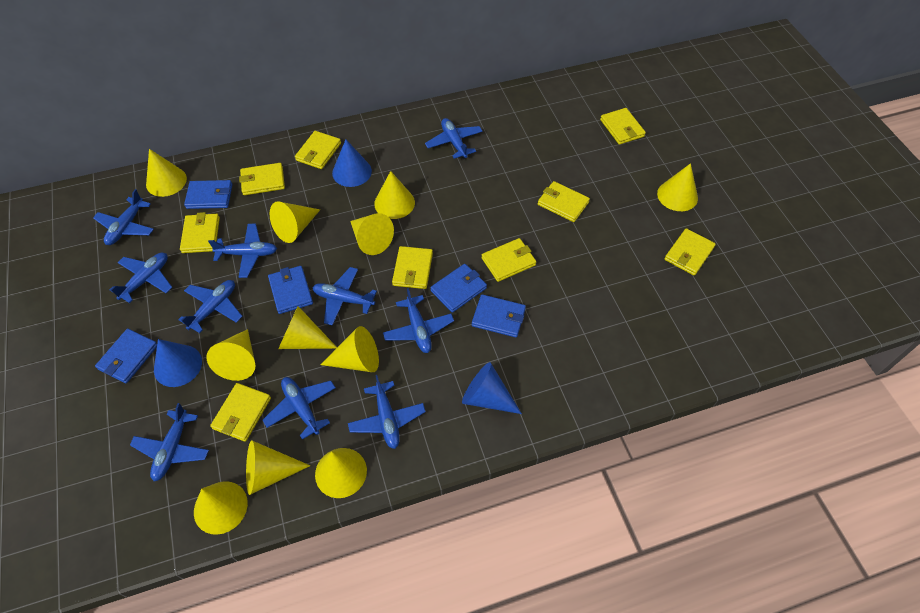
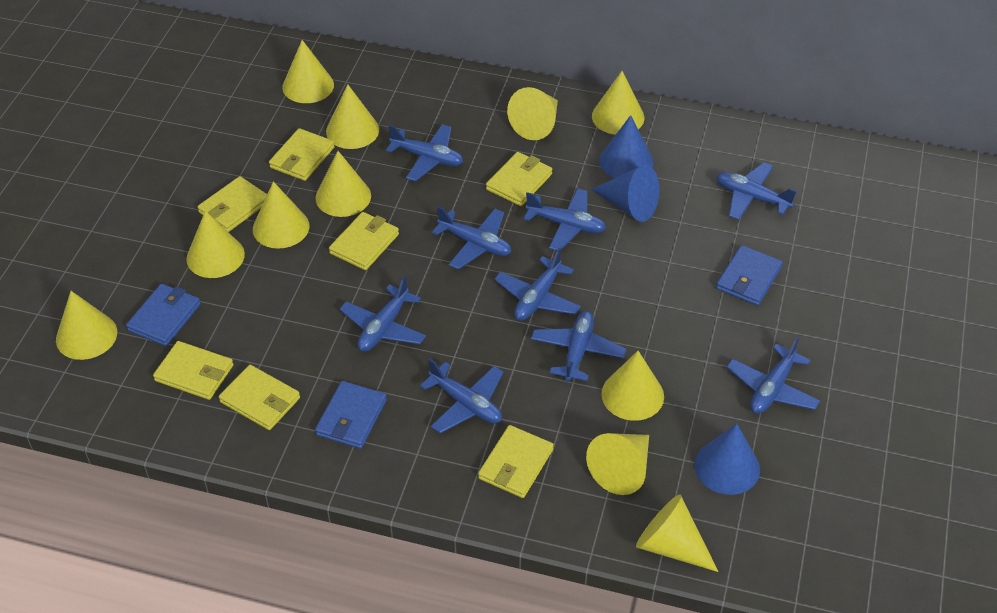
blue plane: 10 -> 9
blue wallet: 5 -> 3
yellow wallet: 9 -> 7

